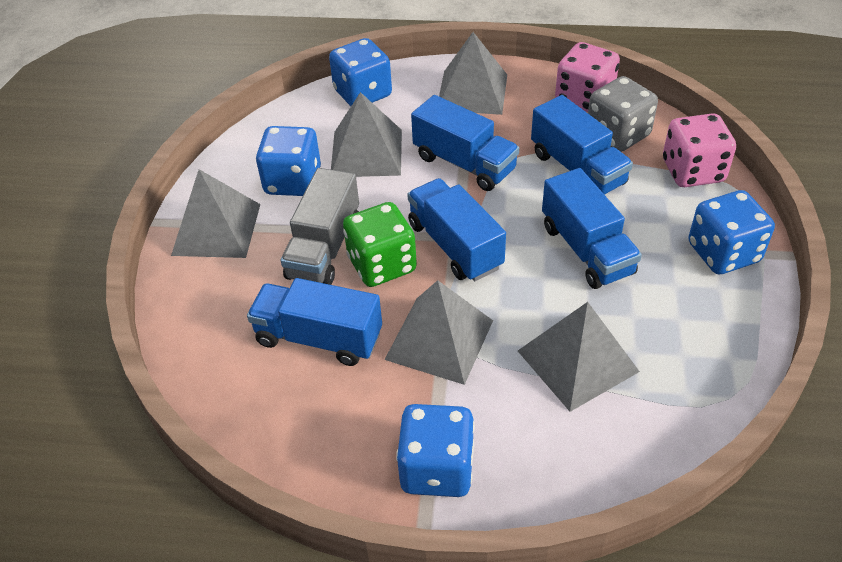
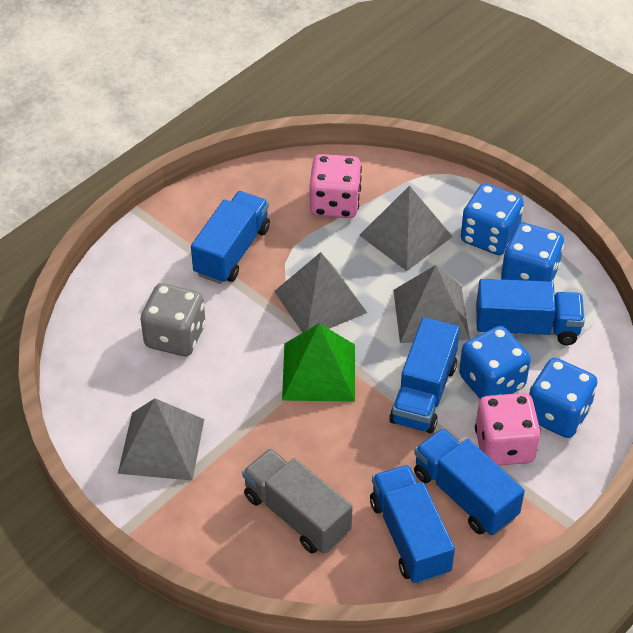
green dice: 1 -> 0
green pyramid: 0 -> 1
grey pyramid: 5 -> 4

